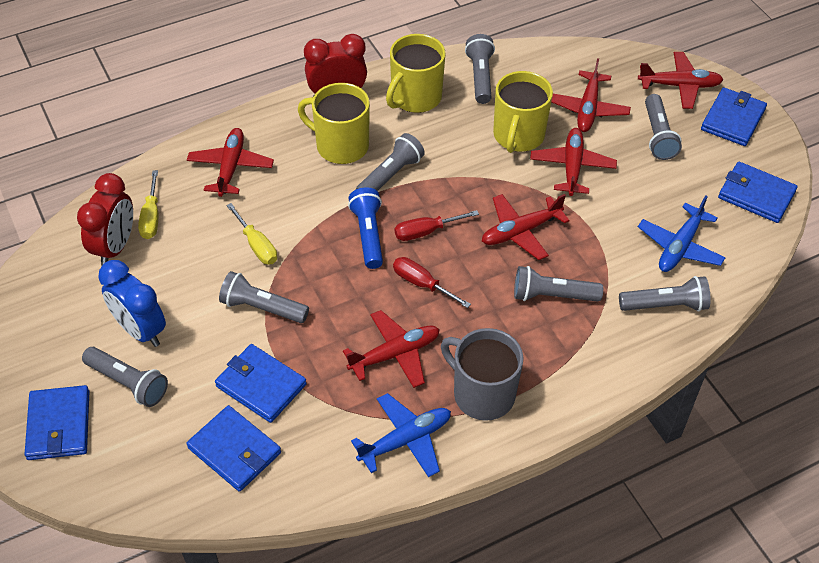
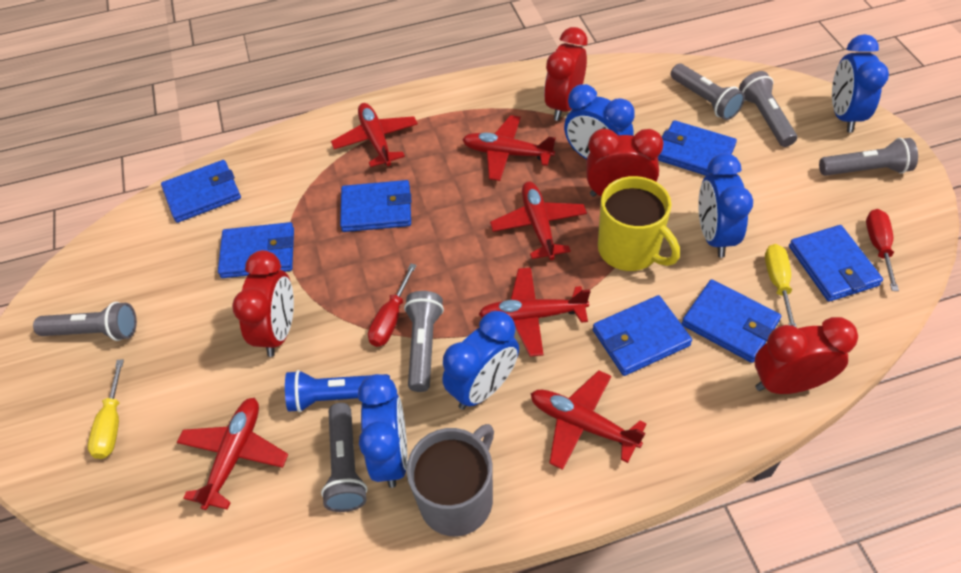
blue clock: 1 -> 5
blue plane: 2 -> 0
blue wallet: 5 -> 7
grey flashlight: 7 -> 6
red clock: 2 -> 4
yellow mug: 3 -> 1

